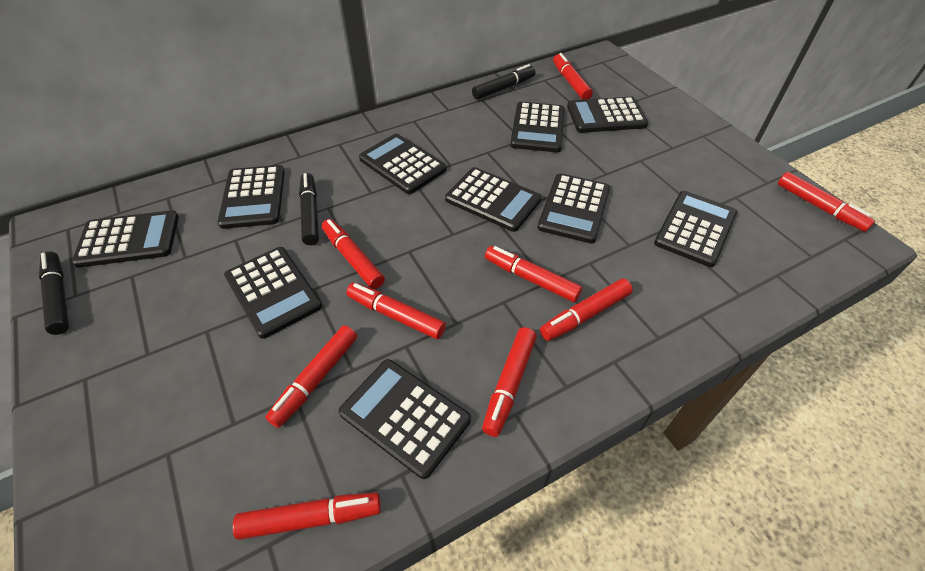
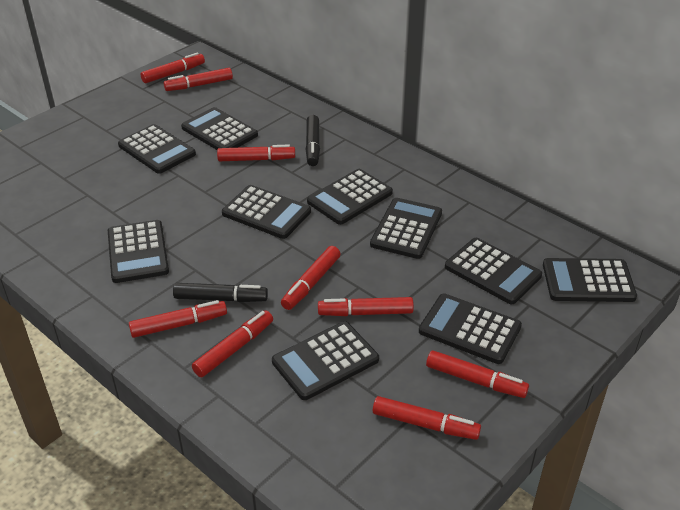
black marker: 3 -> 2

